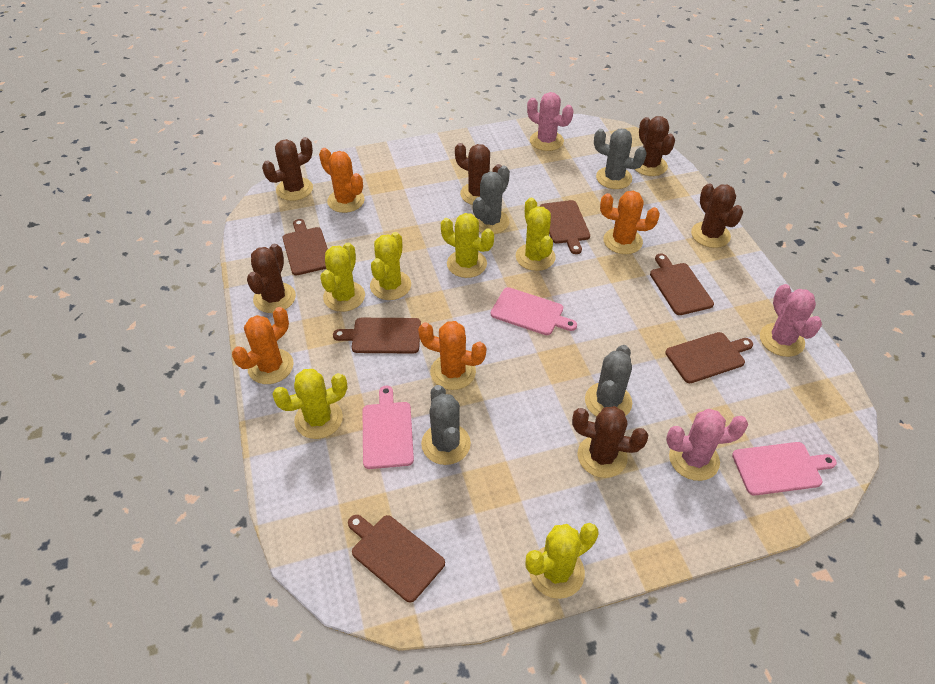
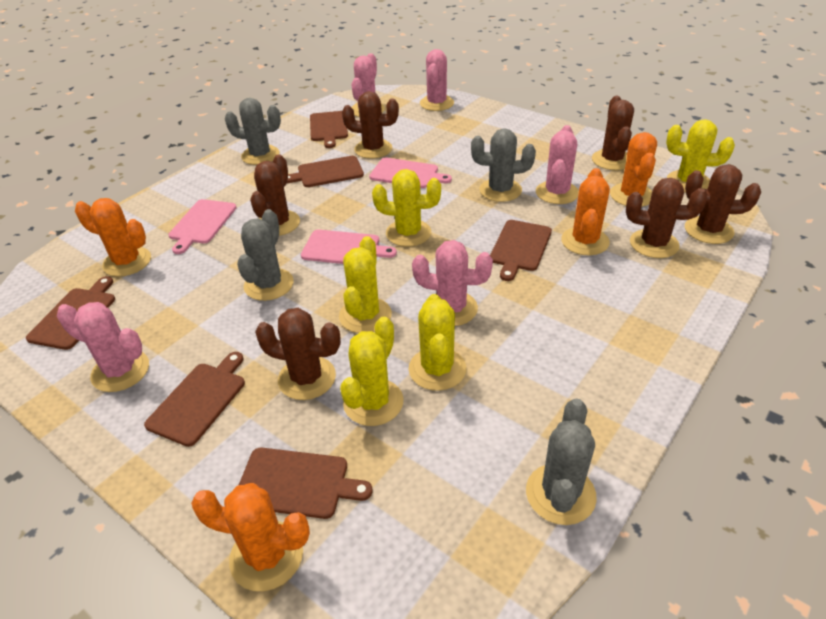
pink cactus: 3 -> 5
yellow cactus: 6 -> 5

